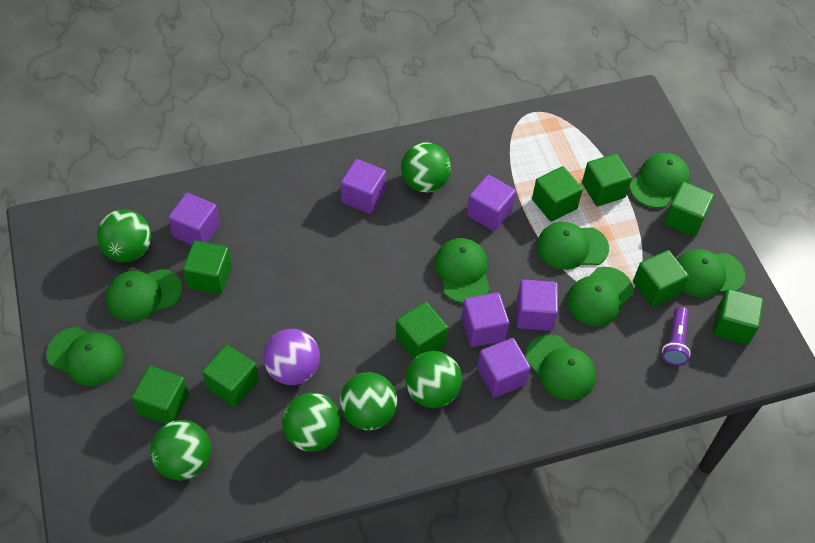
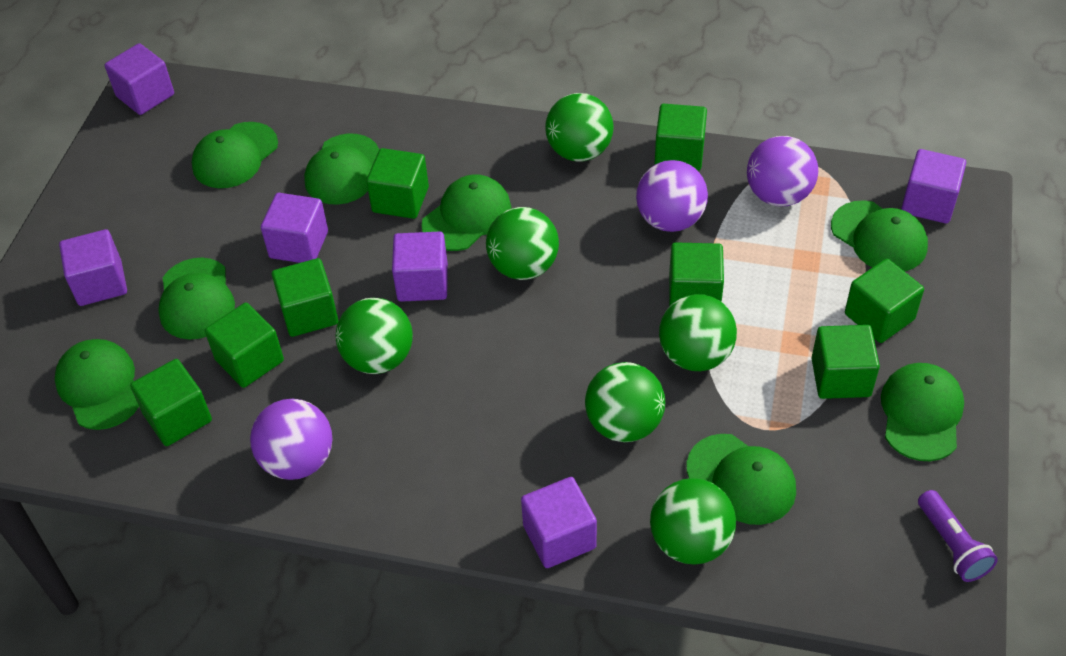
green cube: 9 -> 8
purple ball: 1 -> 3

